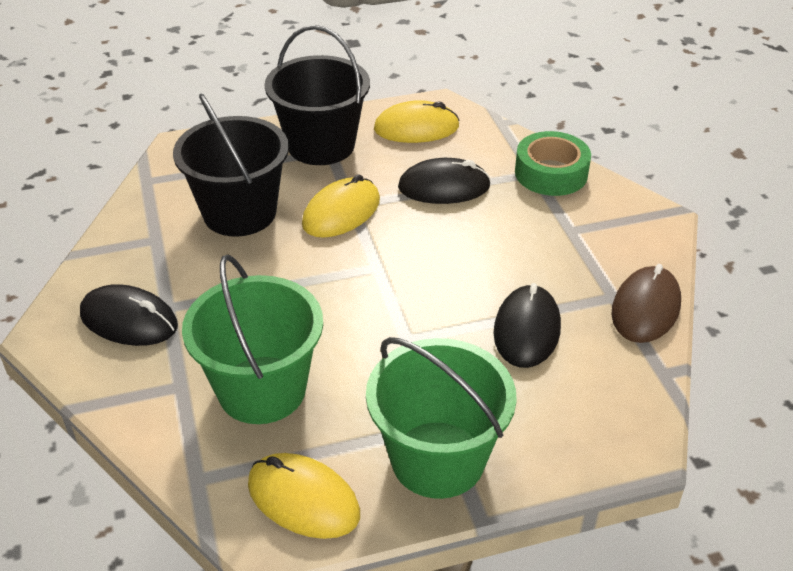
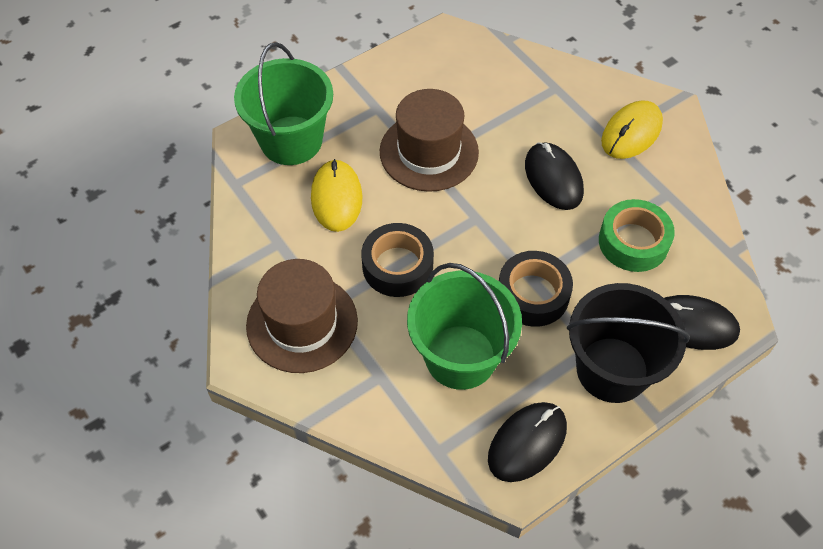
black bucket: 2 -> 1
black tape: 0 -> 2
brown hat: 0 -> 2
brown mouse: 1 -> 0
yellow mouse: 3 -> 2

